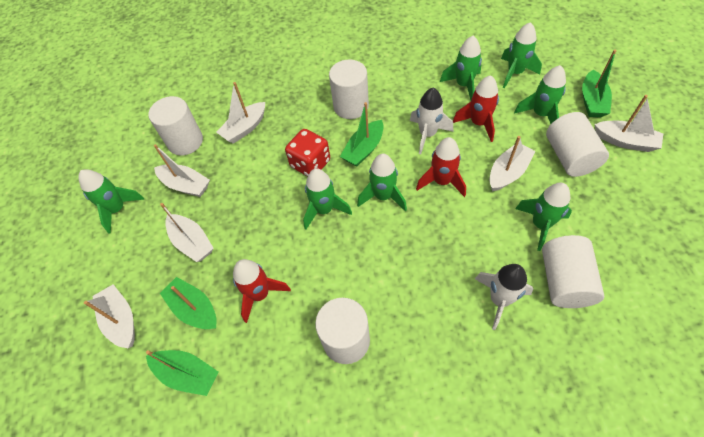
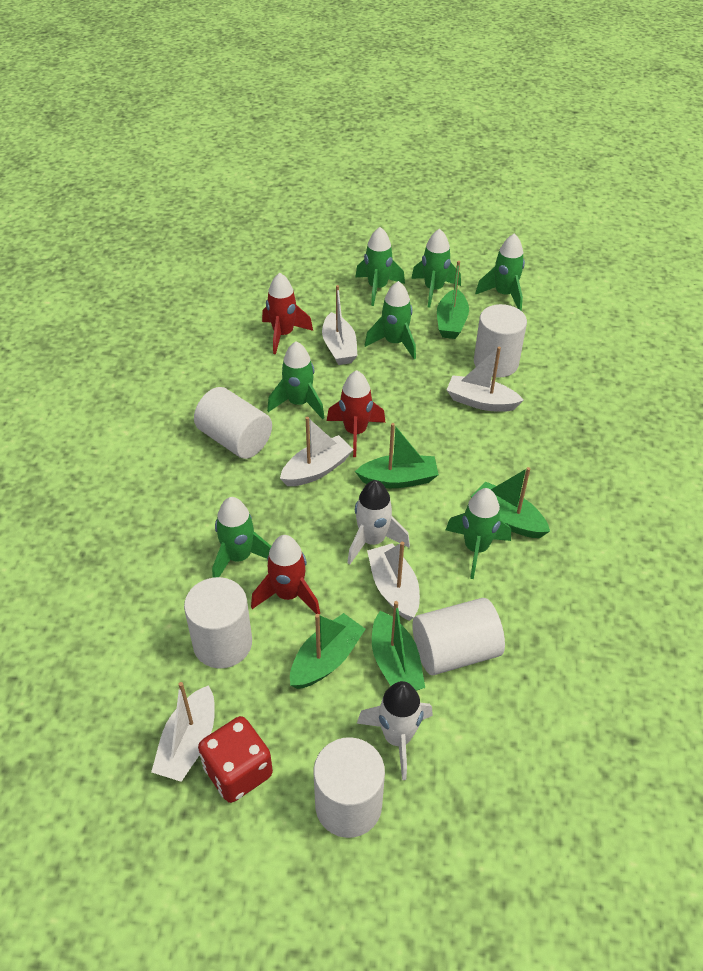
green boat: 4 -> 5
white boat: 6 -> 5

